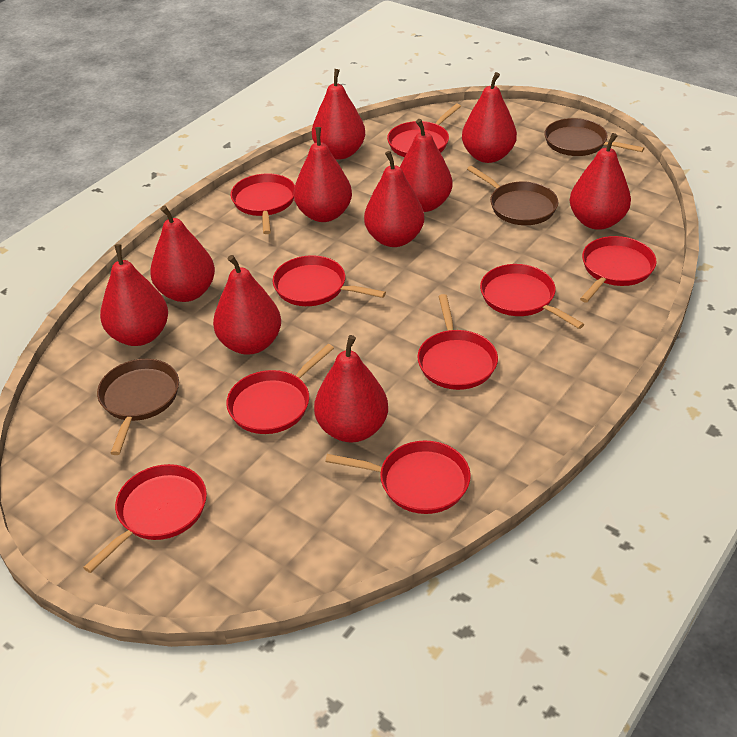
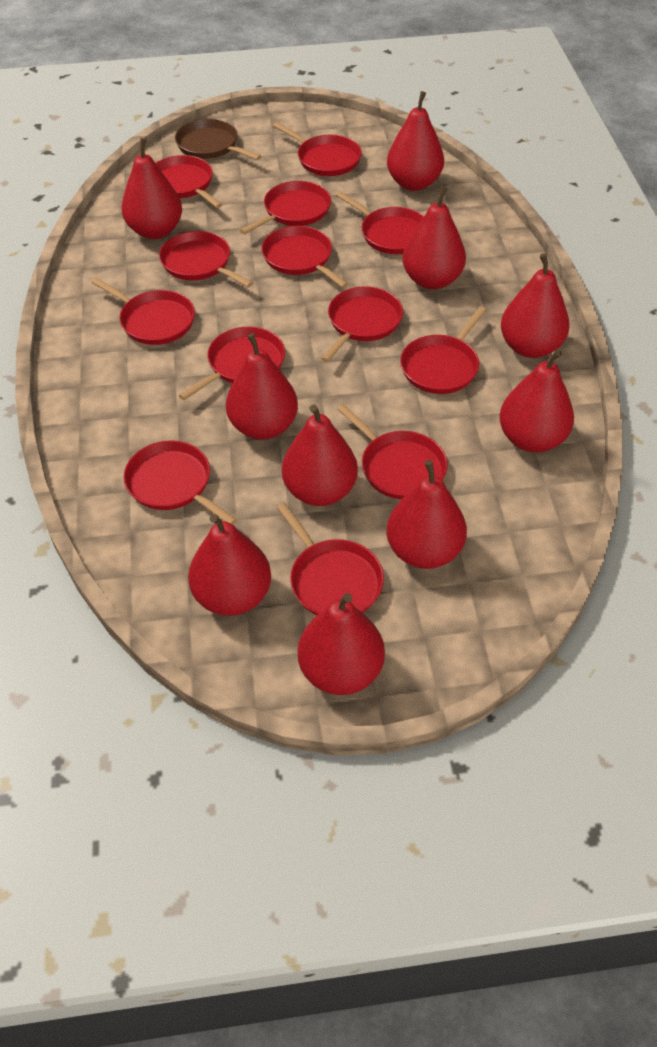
brown pan: 3 -> 1
red pan: 9 -> 13

